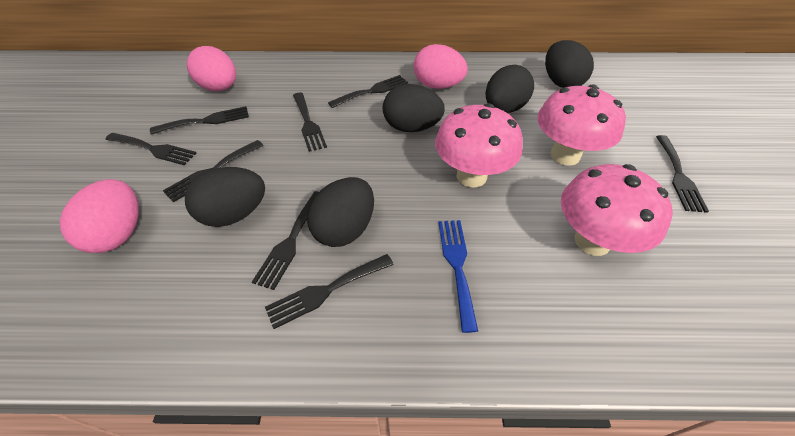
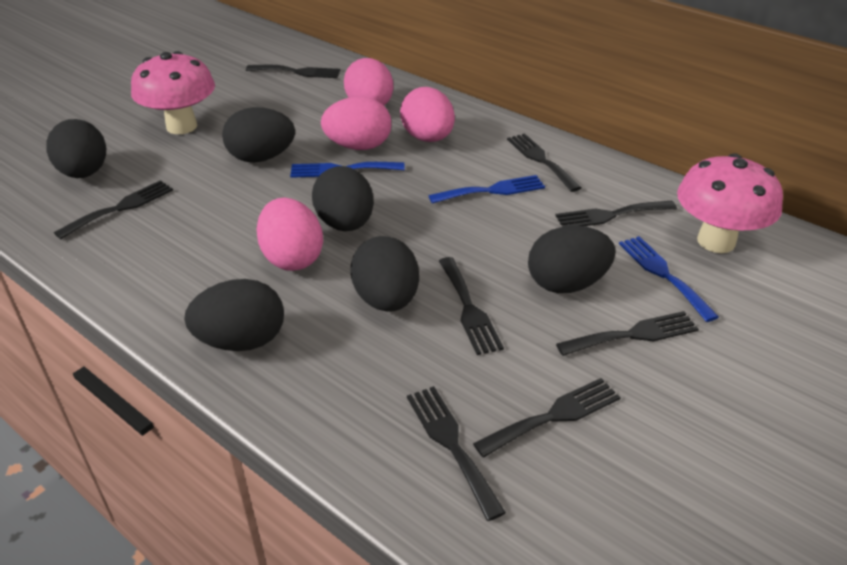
black egg: 5 -> 6
blue fork: 1 -> 3
pink egg: 3 -> 4
pink mushroom: 3 -> 2

